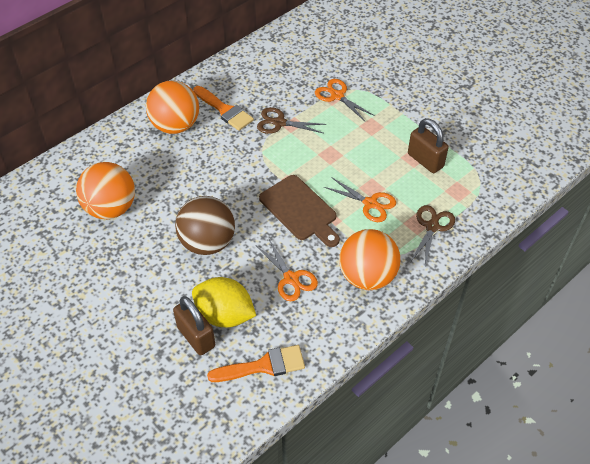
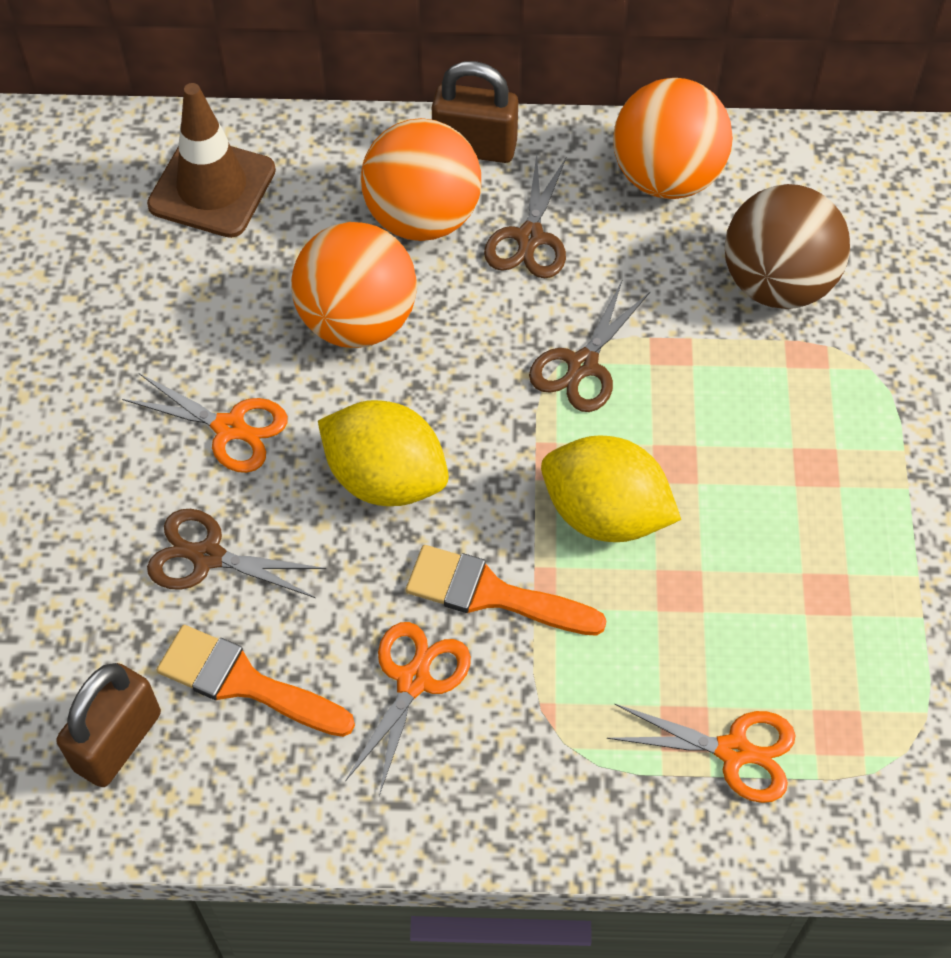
brown cutting board: 1 -> 0
brown scissors: 2 -> 3
brown traffic cone: 0 -> 1
yellow lemon: 1 -> 2

